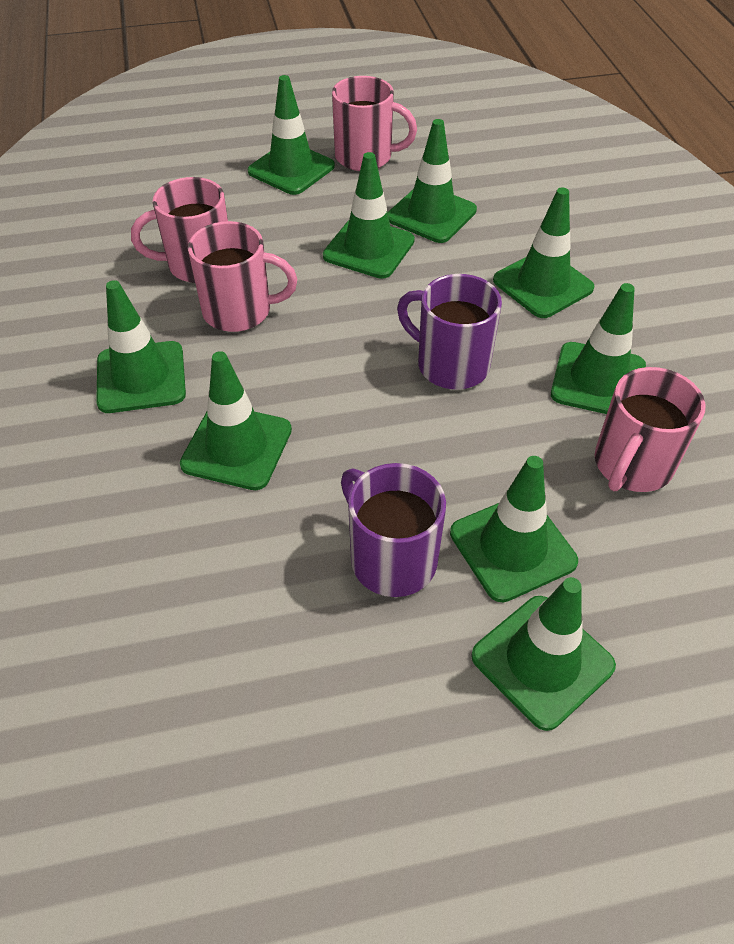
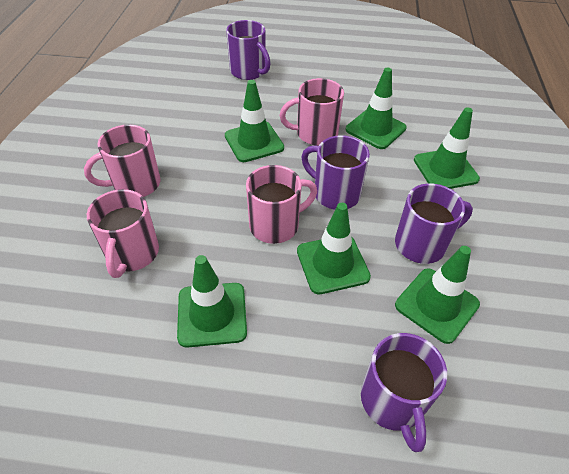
green traffic cone: 9 -> 6
purple mug: 2 -> 4

